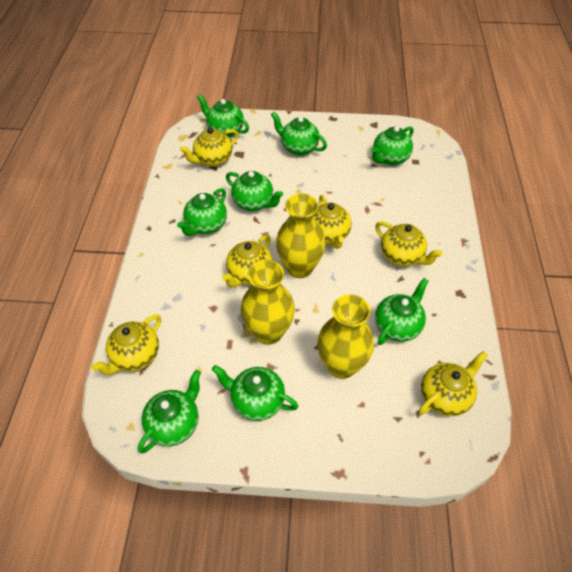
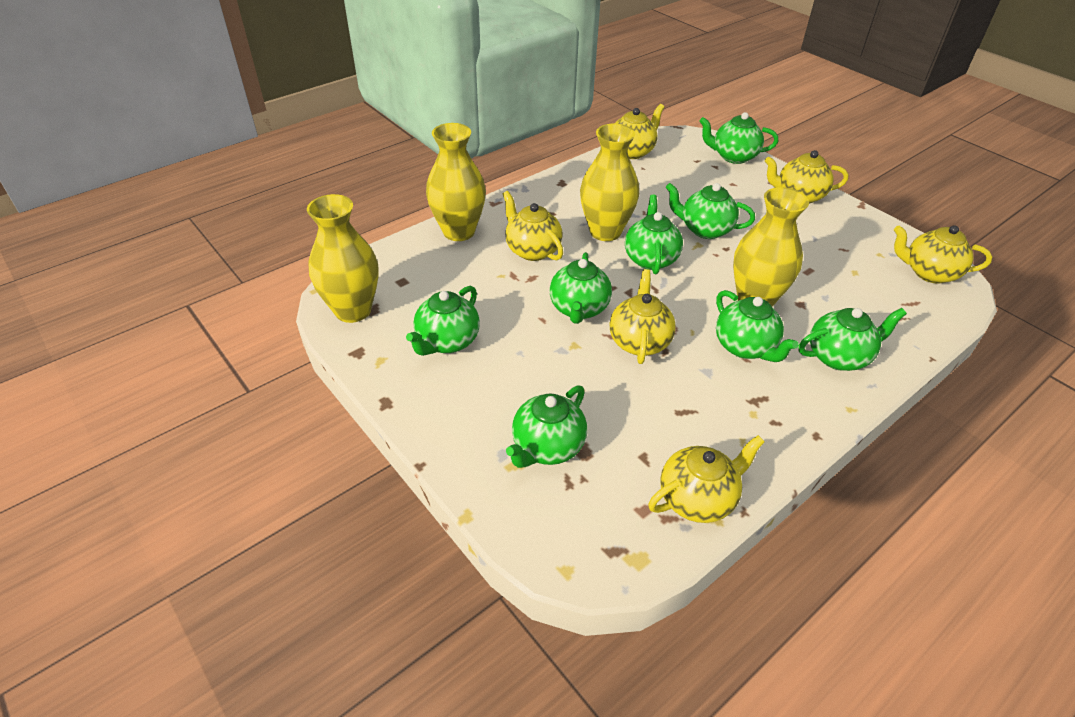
yellow vase: 3 -> 4

